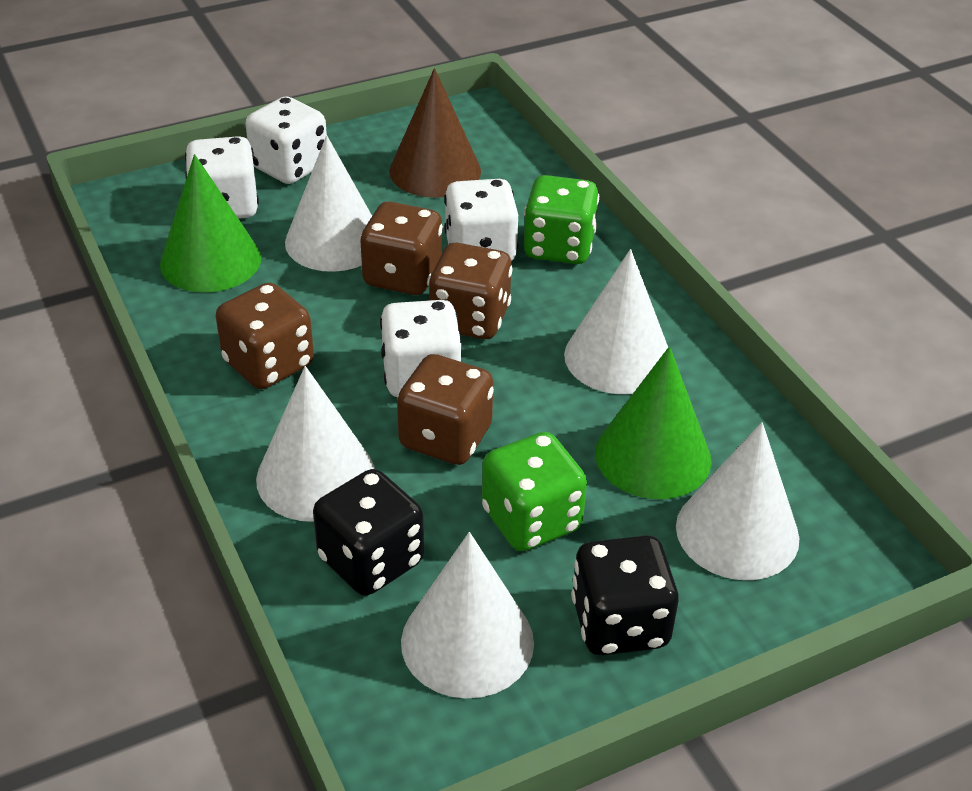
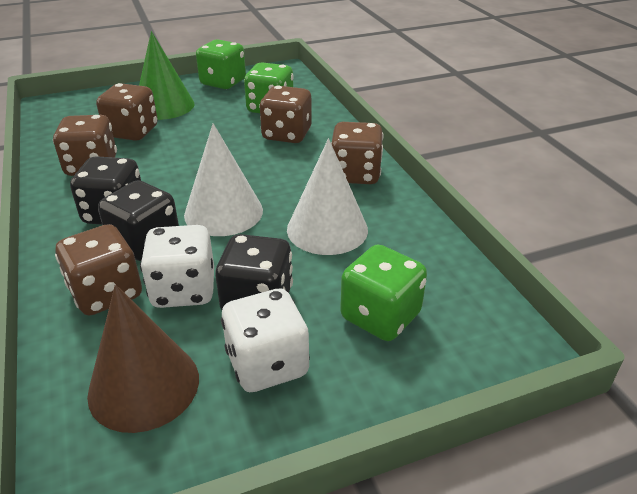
black dice: 2 -> 3
brown dice: 4 -> 5
green cone: 2 -> 1
green dice: 2 -> 3
white cone: 5 -> 2
white dice: 4 -> 2

